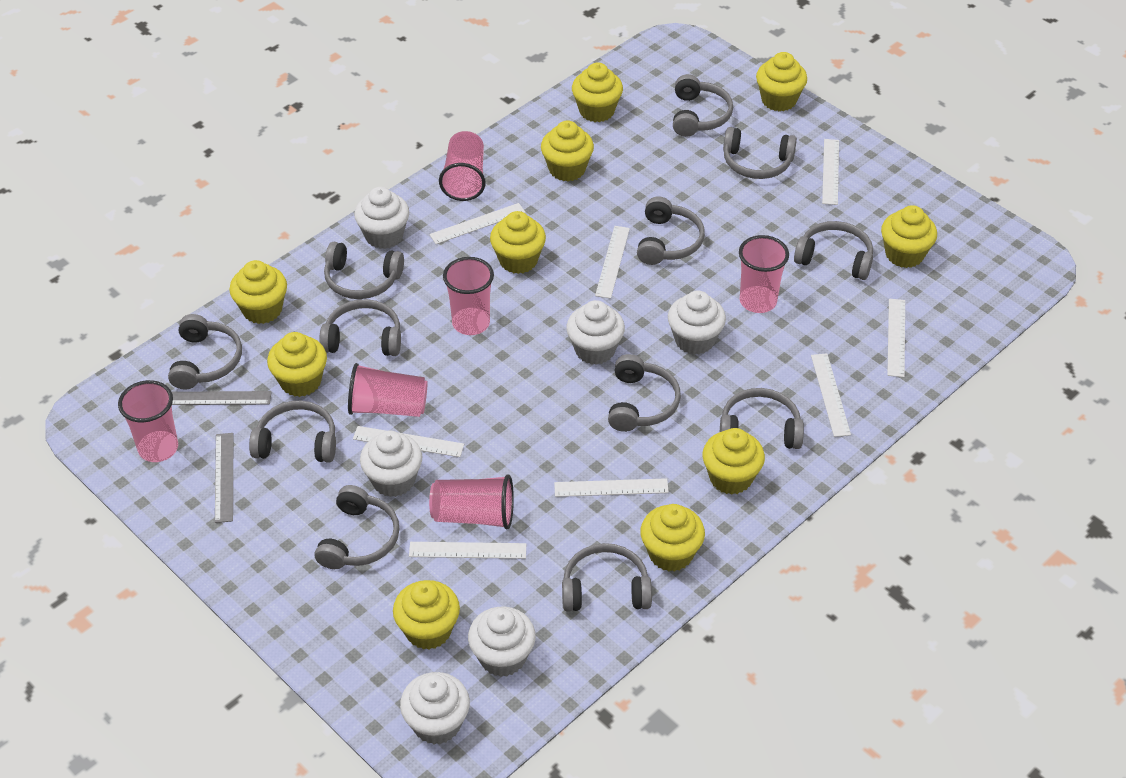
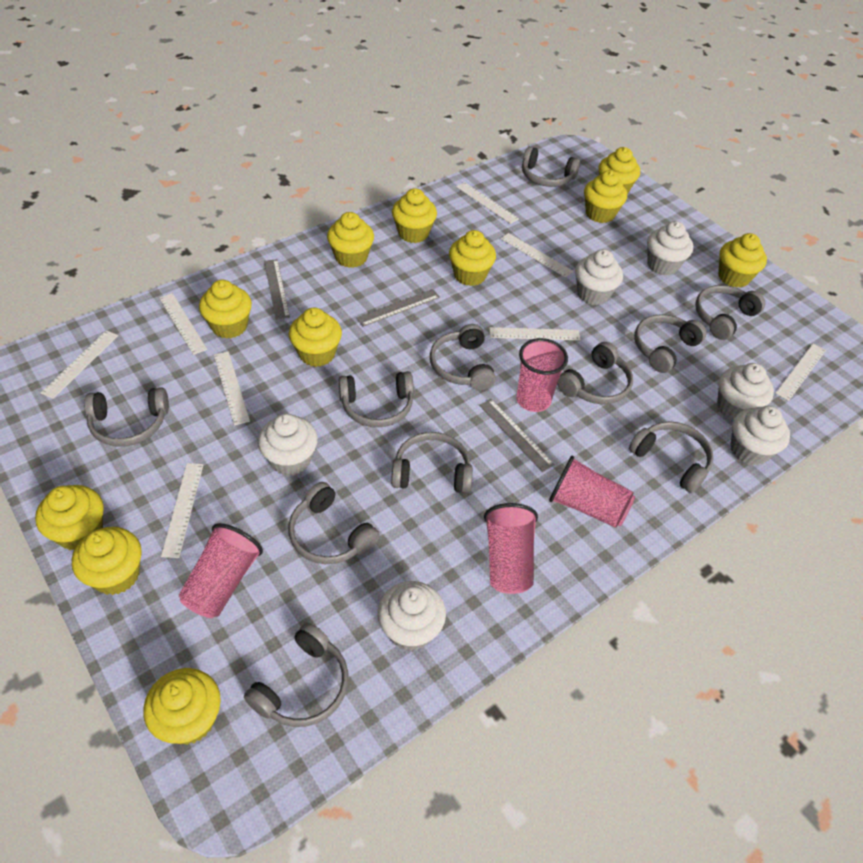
grey headphones: 12 -> 11
grey ruler: 2 -> 3
pink cup: 6 -> 4
yellow cupcake: 10 -> 11

